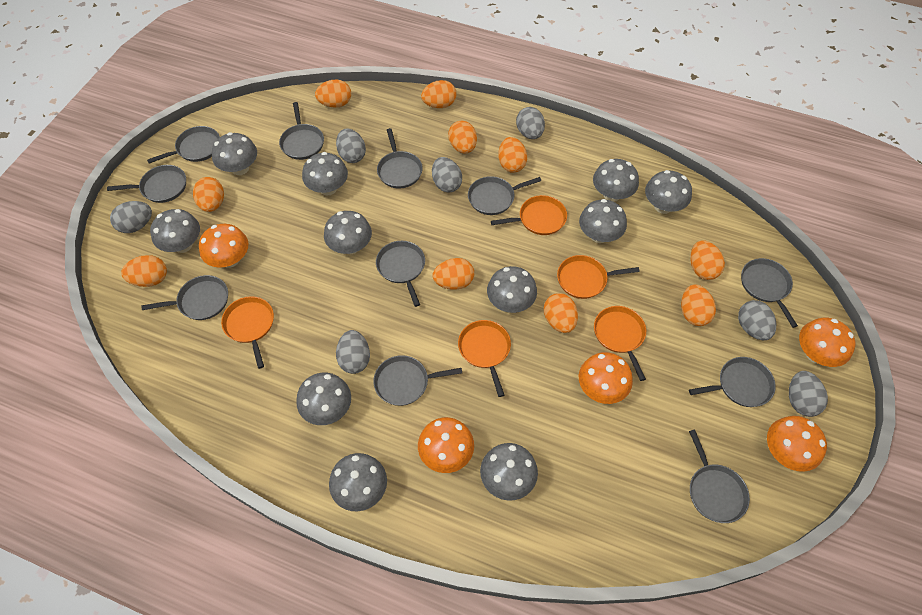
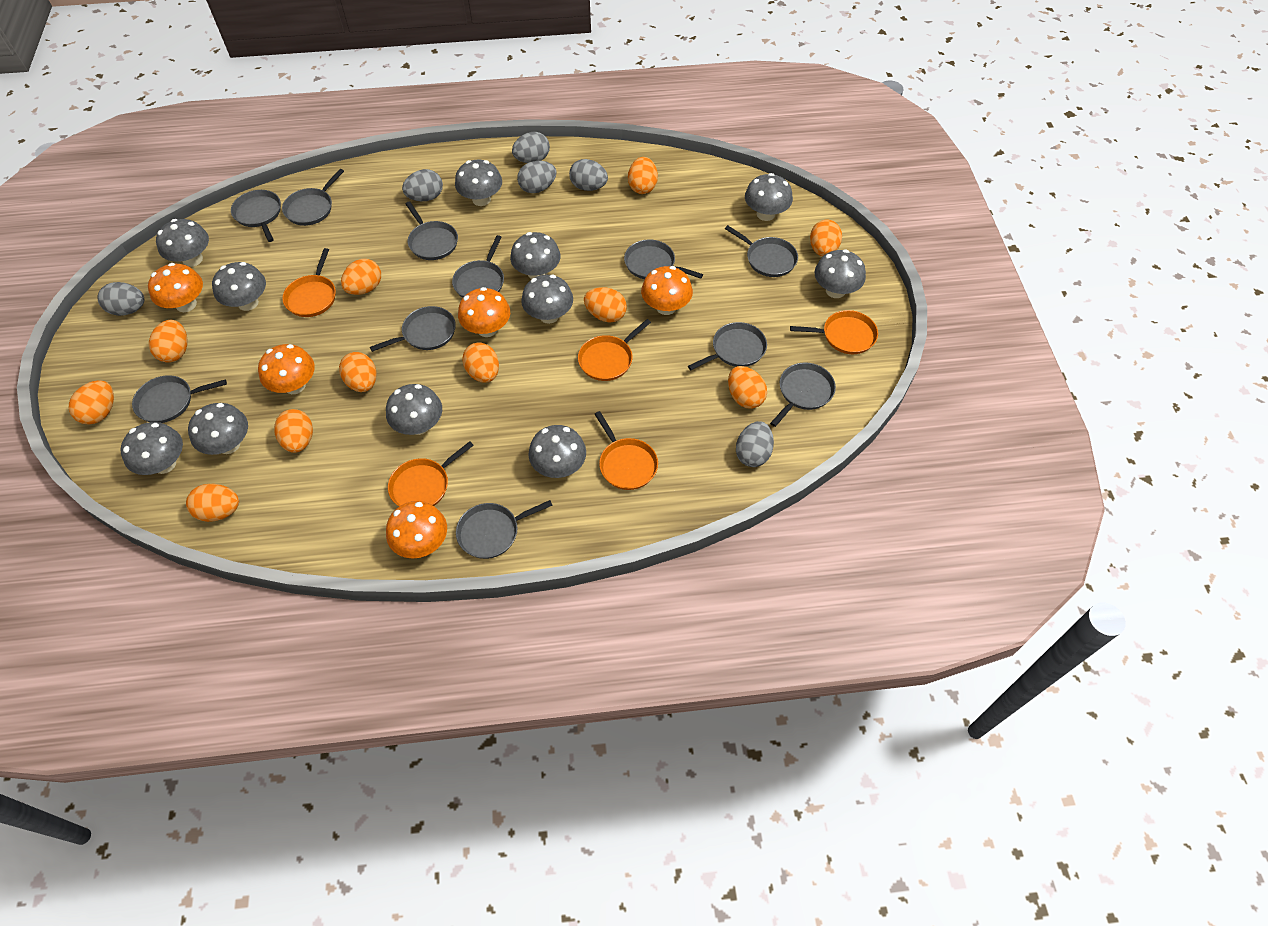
grey egg: 7 -> 6
orange egg: 10 -> 11

